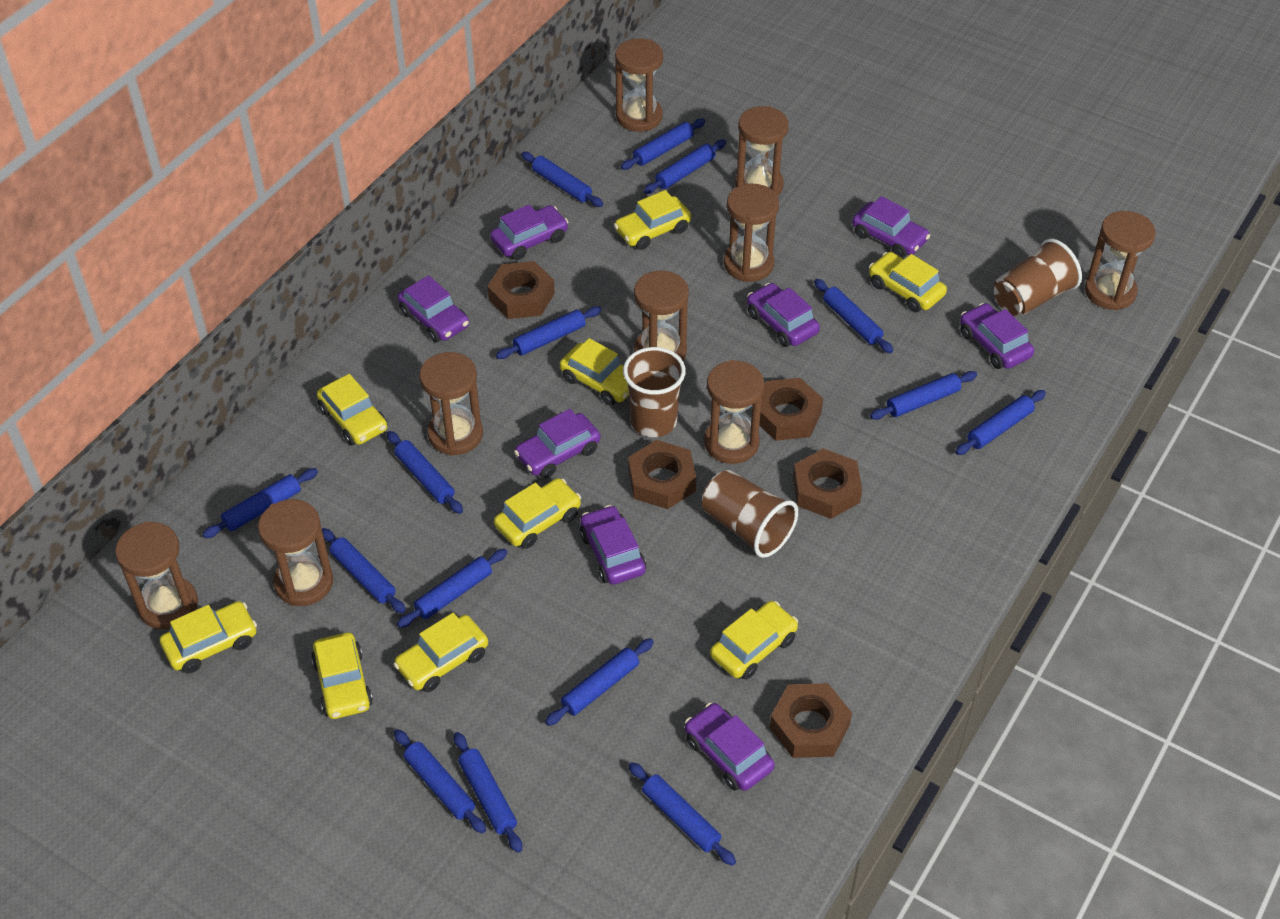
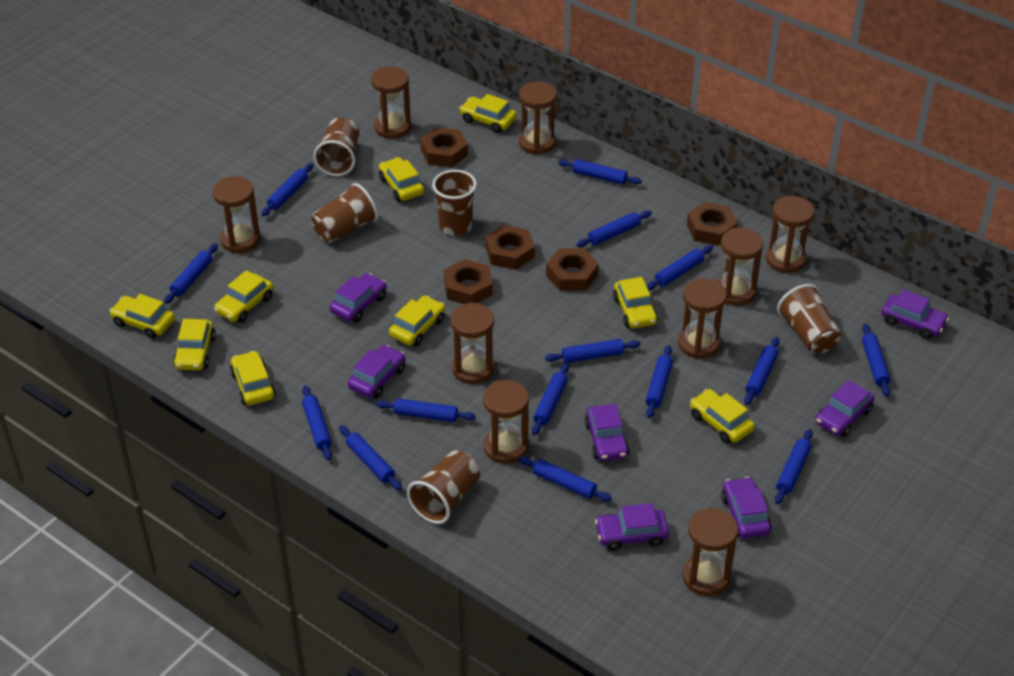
brown cup: 3 -> 5
purple car: 8 -> 7

